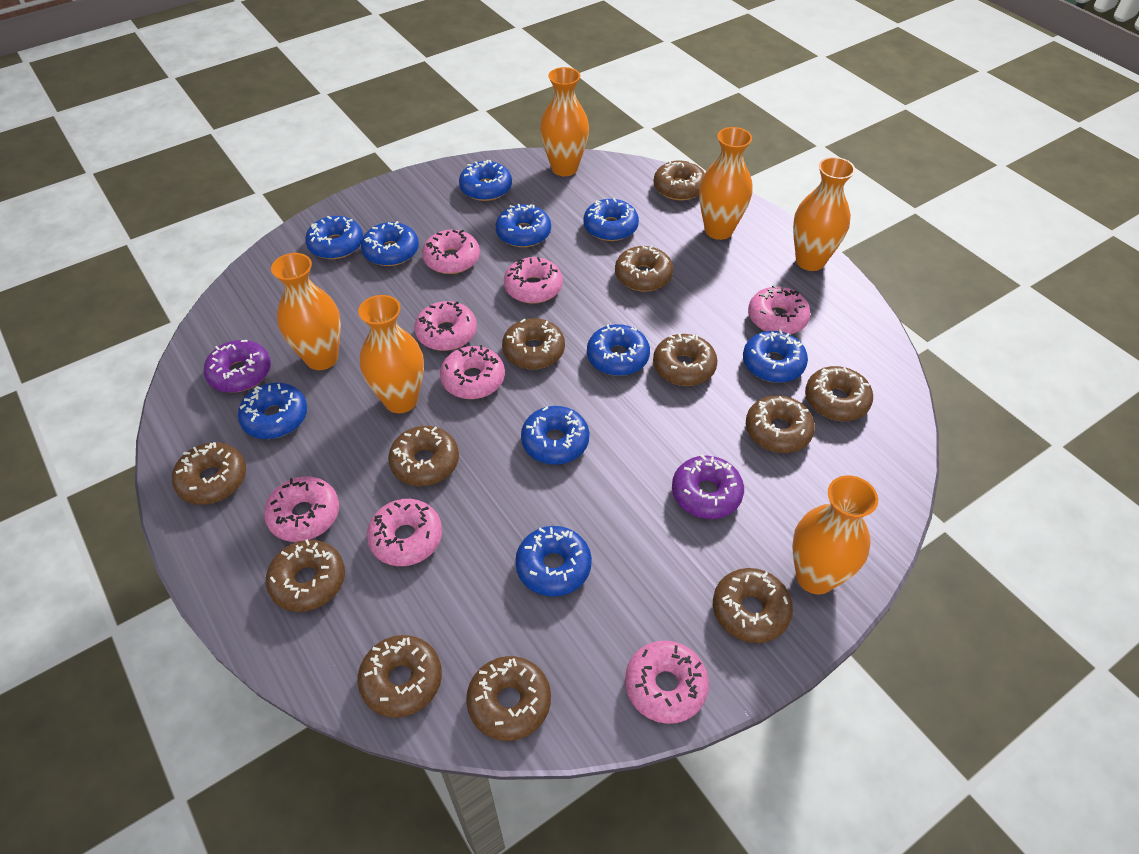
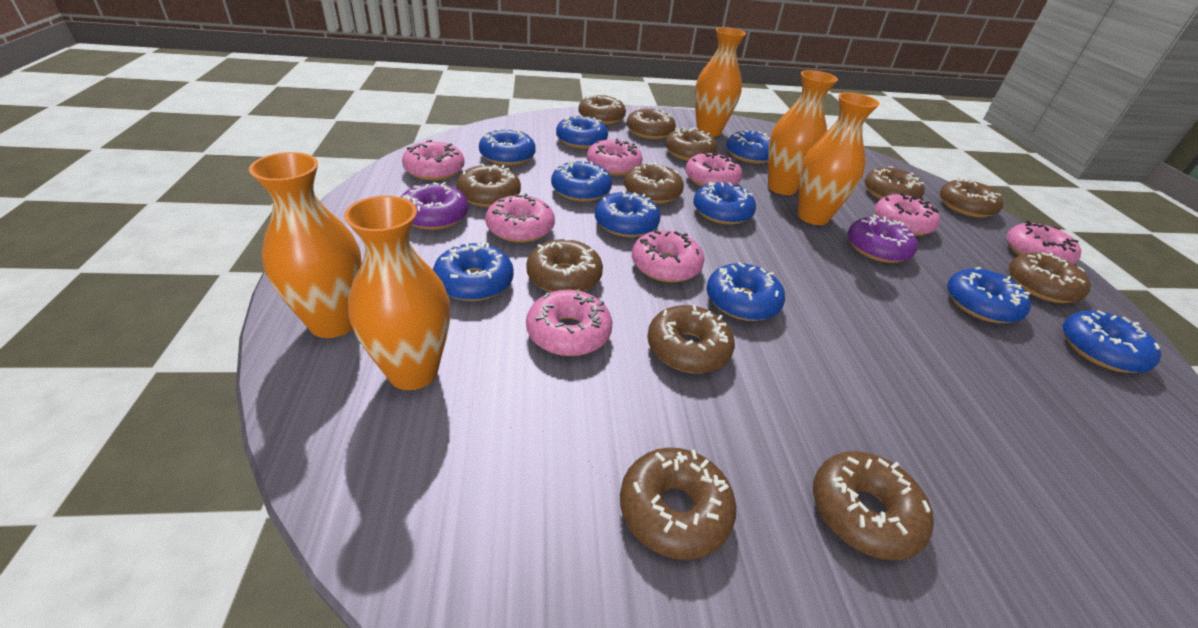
orange vase: 6 -> 5

